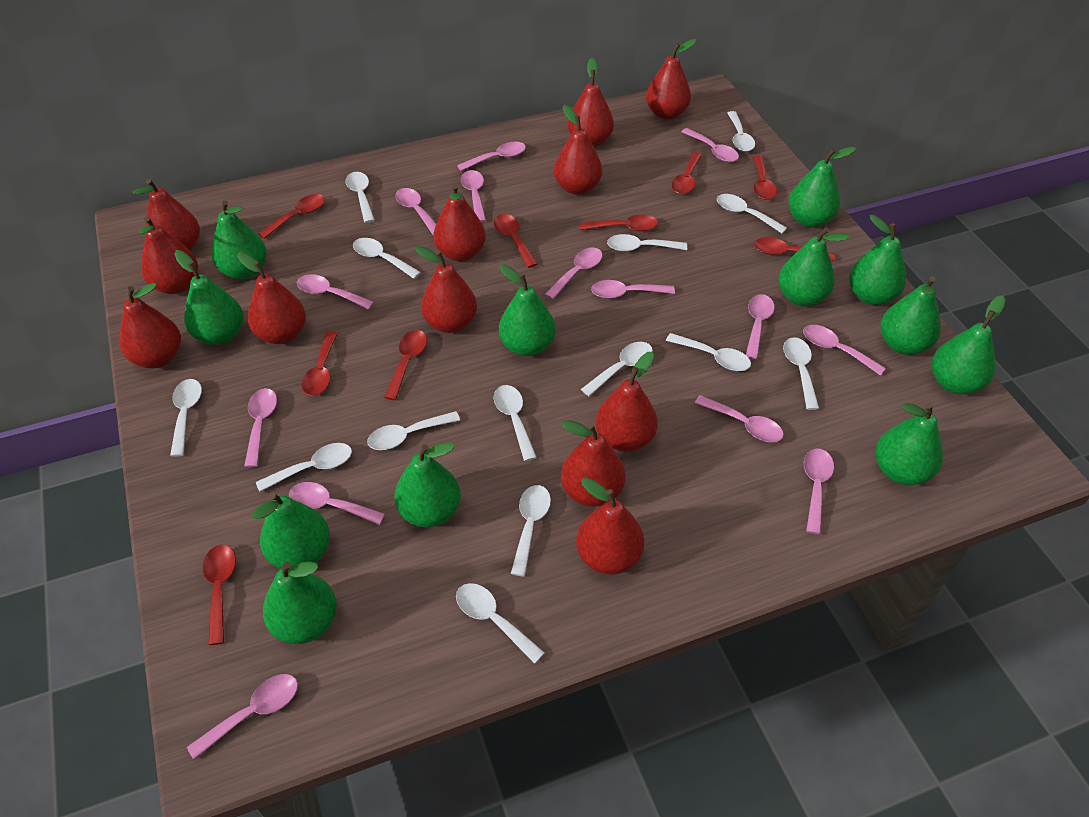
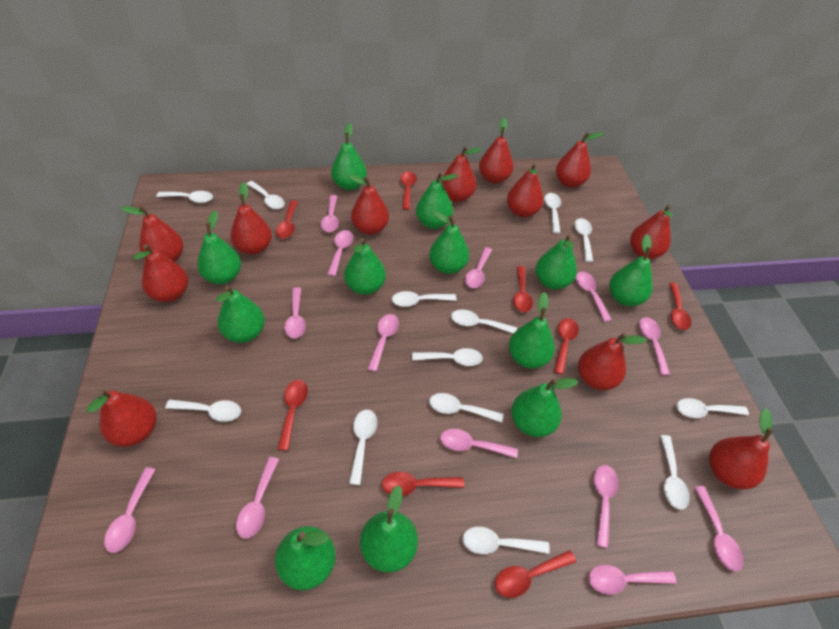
pink spoon: 14 -> 13
red spoon: 9 -> 8
white spoon: 14 -> 13

